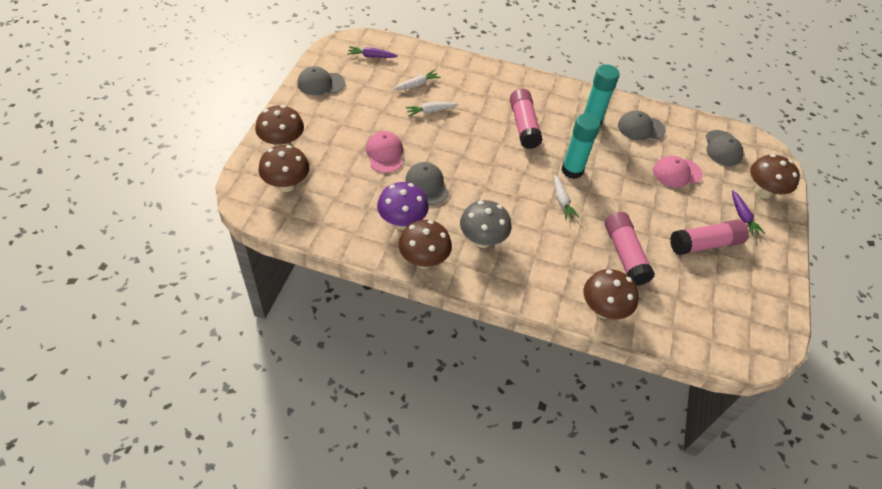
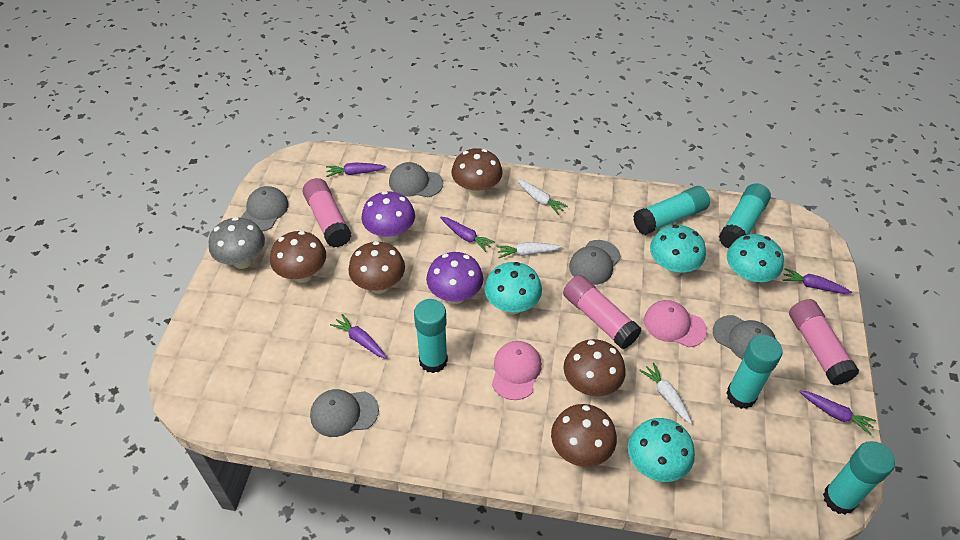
grey cap: 4 -> 5
purple carrot: 2 -> 5
purple mushroom: 1 -> 2
turquoise glue stick: 2 -> 5
turquoise mushroom: 0 -> 4

